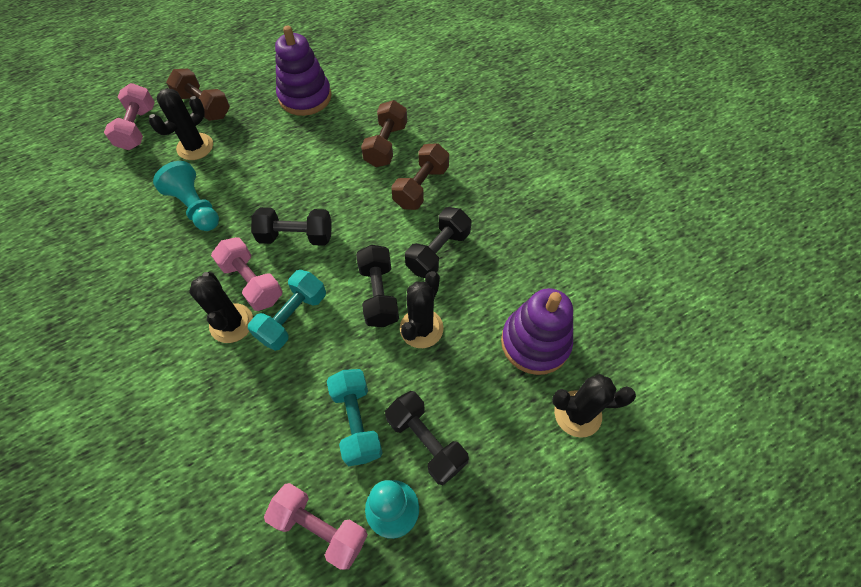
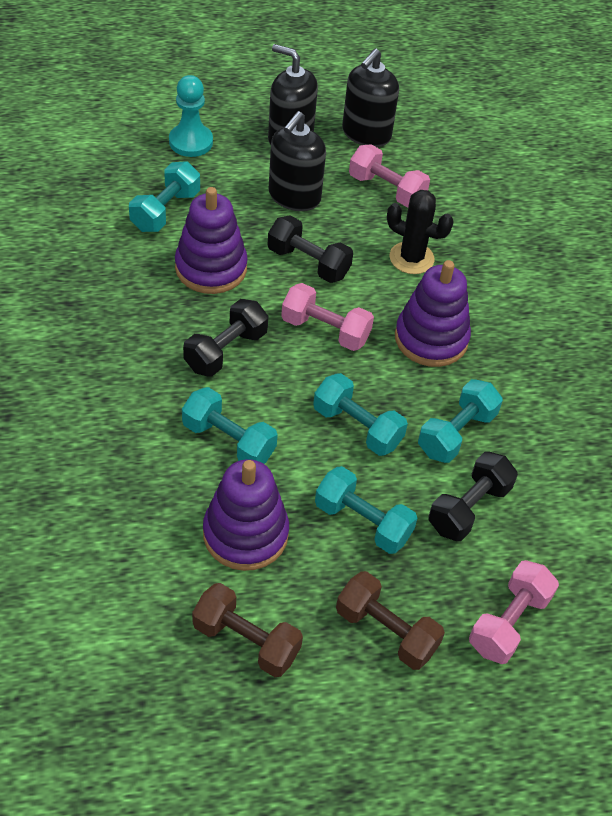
black cactus: 4 -> 1
black dumbbell: 4 -> 3
black soap dispenser: 0 -> 3
brown dumbbell: 3 -> 2
purple stacking toy: 2 -> 3
turquoise dumbbell: 2 -> 5
turquoise pawn: 2 -> 1

